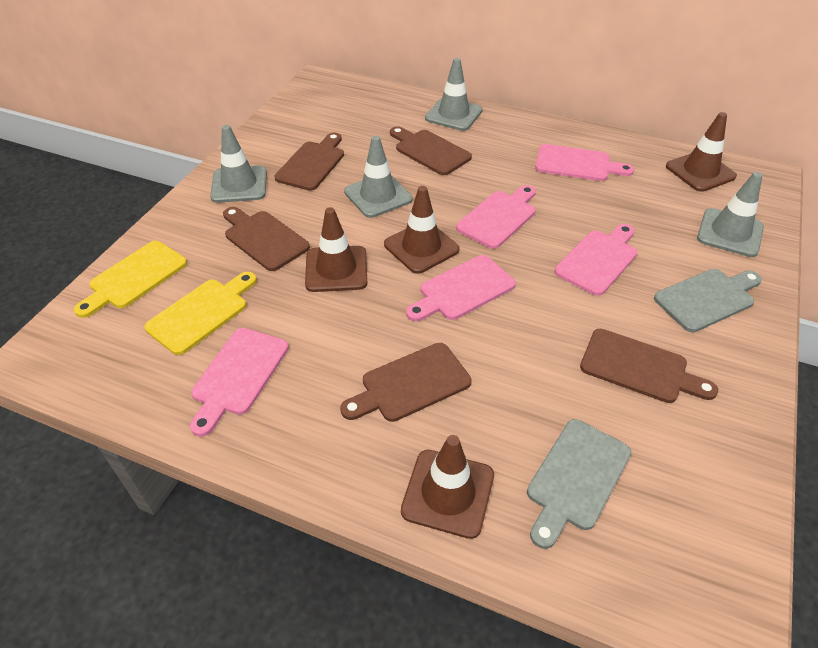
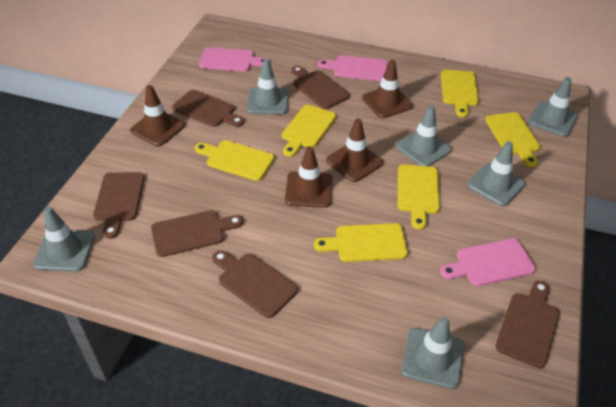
brown cutting board: 5 -> 6
grey cutting board: 2 -> 0
grey traffic cone: 4 -> 6
pink cutting board: 5 -> 3
yellow cutting board: 2 -> 6

